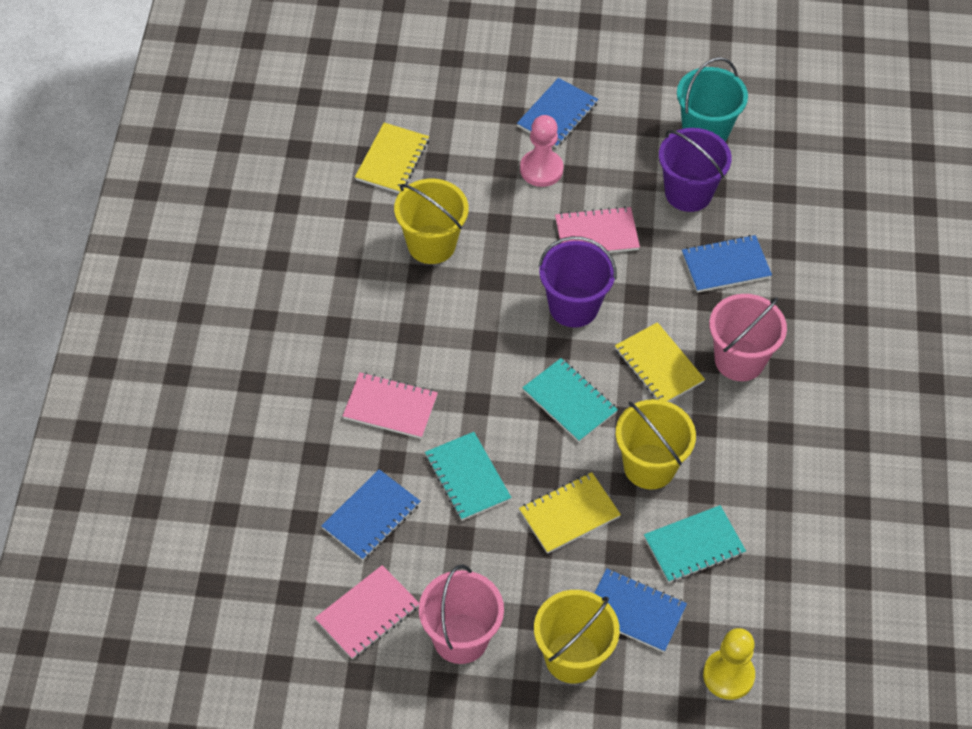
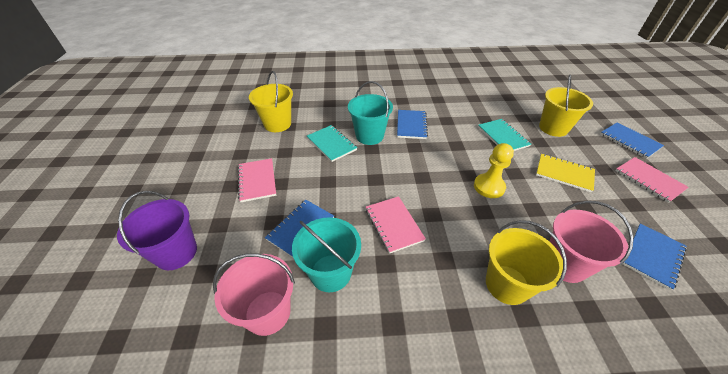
pink pawn: 1 -> 0
purple bucket: 2 -> 1
turquoise bucket: 1 -> 2
turquoise notebook: 3 -> 2
yellow notebook: 3 -> 1

